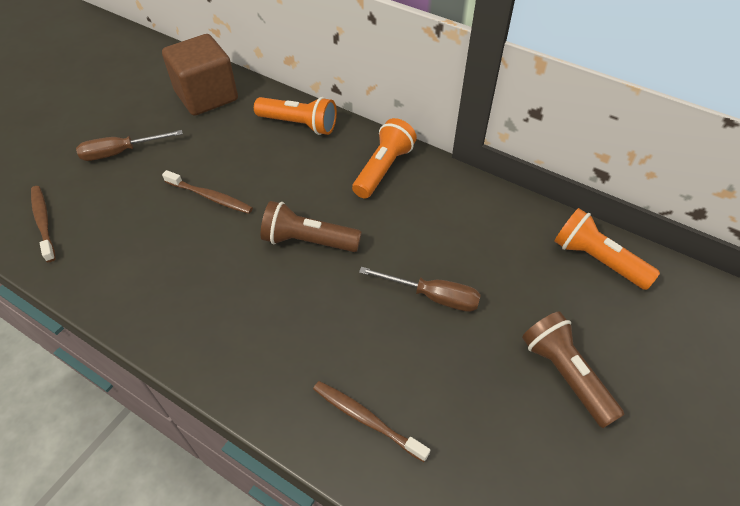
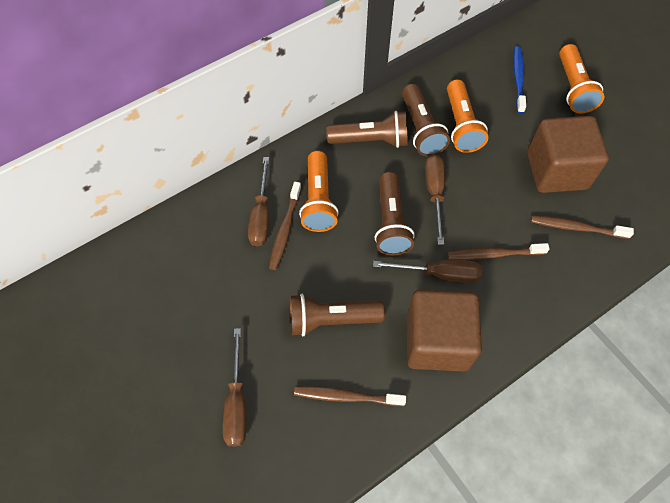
blue toothbrush: 0 -> 1
brown cube: 1 -> 2
brown flashlight: 2 -> 4
brown screwdriver: 2 -> 4
brown toothbrush: 3 -> 4

